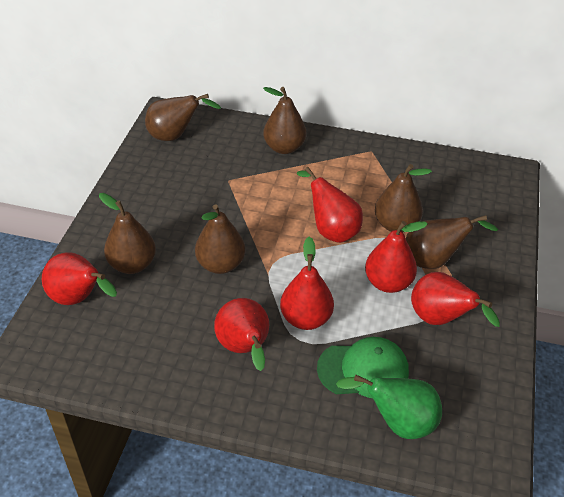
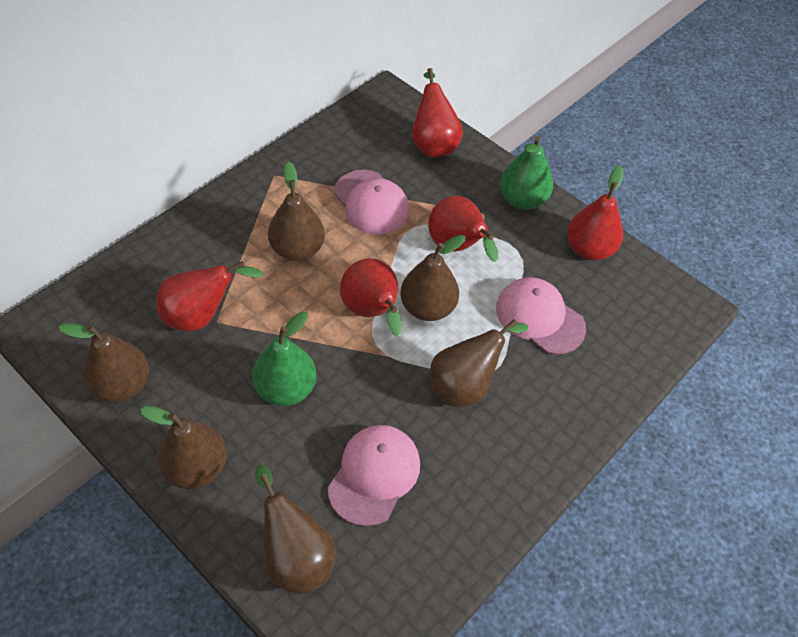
green cap: 1 -> 0
green pear: 1 -> 2
pink cap: 0 -> 3
red pear: 6 -> 5

